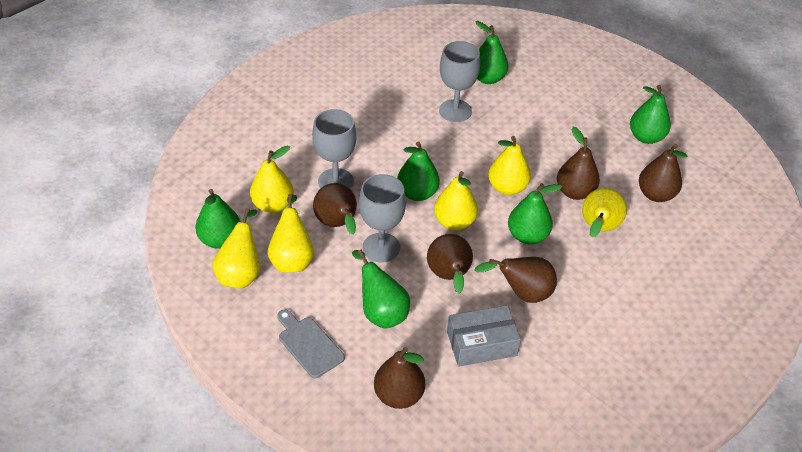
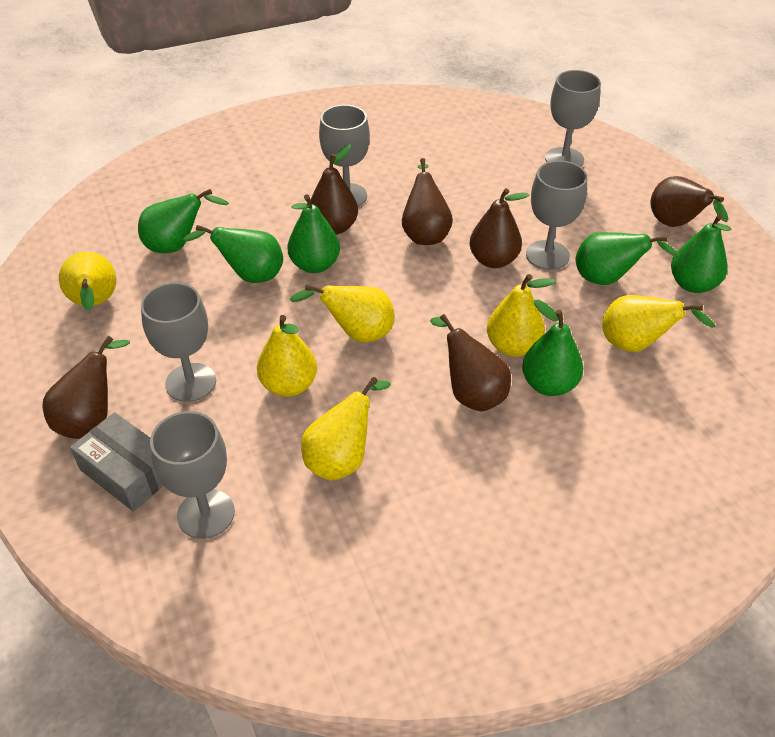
grey cutting board: 1 -> 0
grey goblet: 3 -> 5

